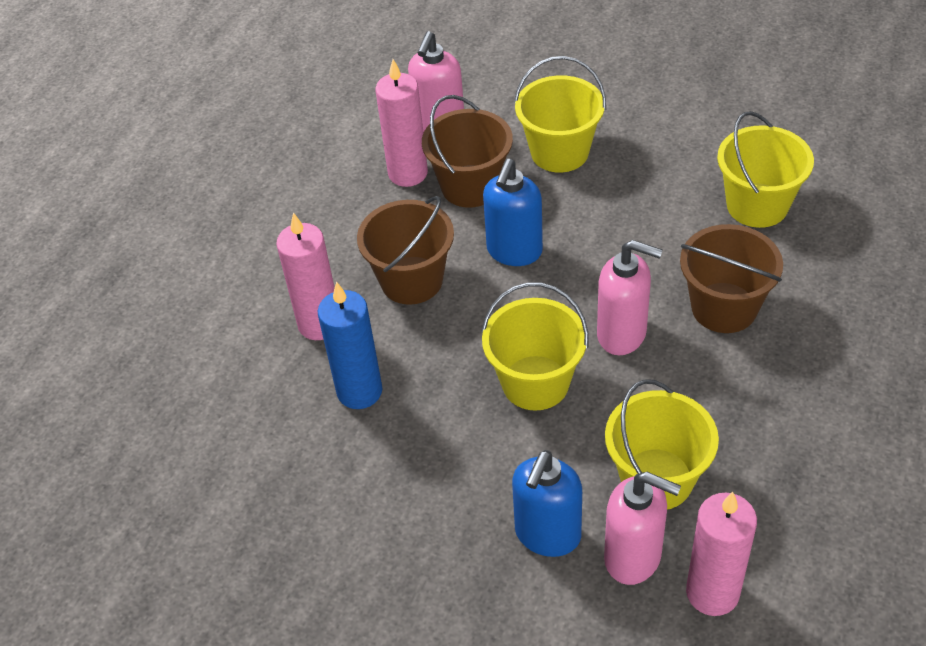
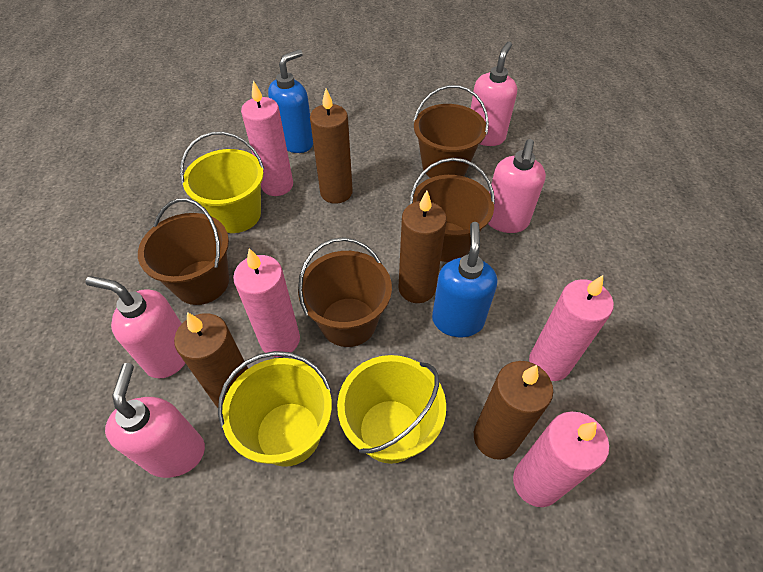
blue candle: 1 -> 0
brown bucket: 3 -> 4
brown candle: 0 -> 4
pink candle: 3 -> 4
pink soap dispenser: 3 -> 4
yellow bucket: 4 -> 3

